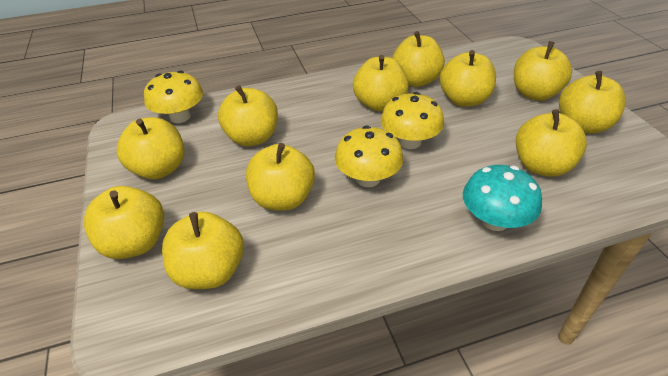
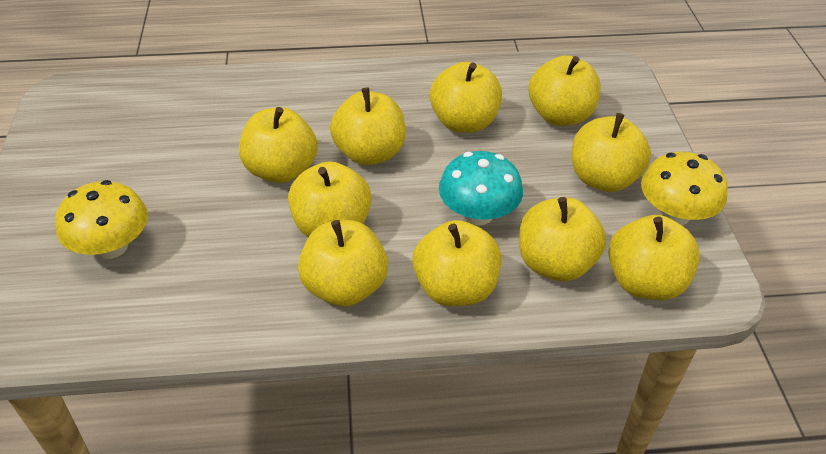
yellow apple: 11 -> 10
yellow mushroom: 3 -> 2

